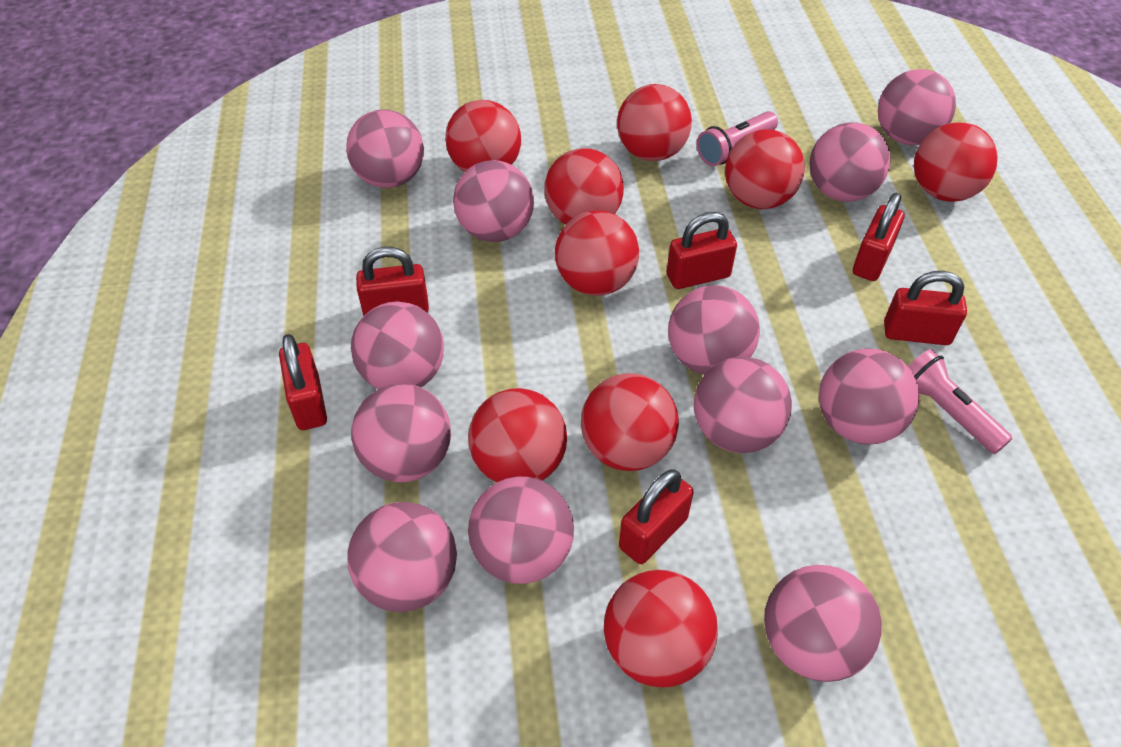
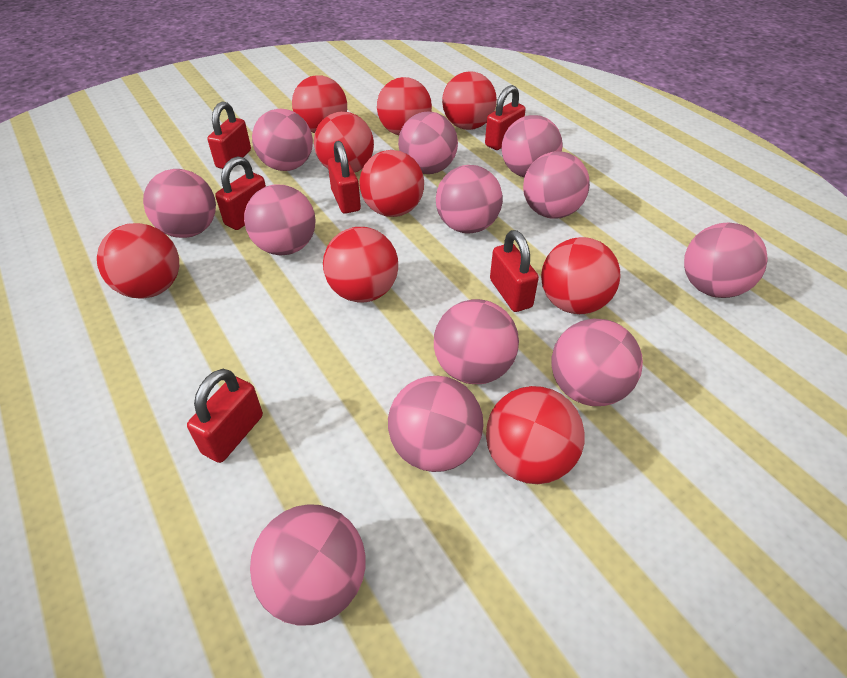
pink flashlight: 2 -> 0

